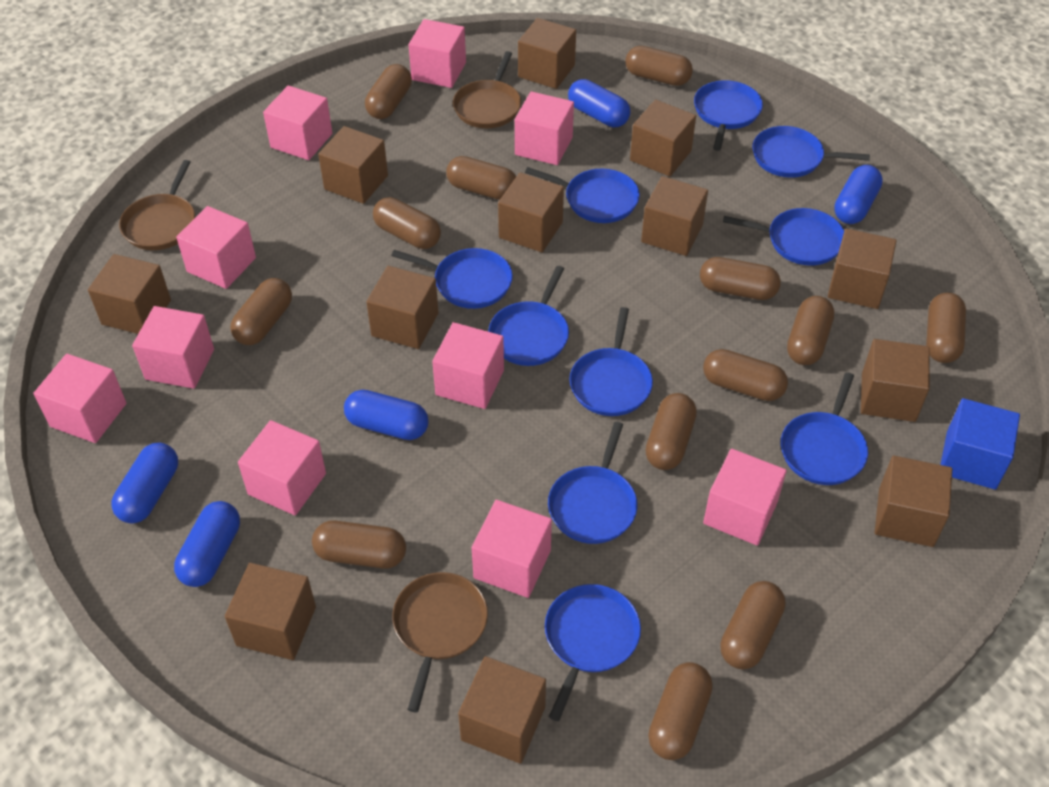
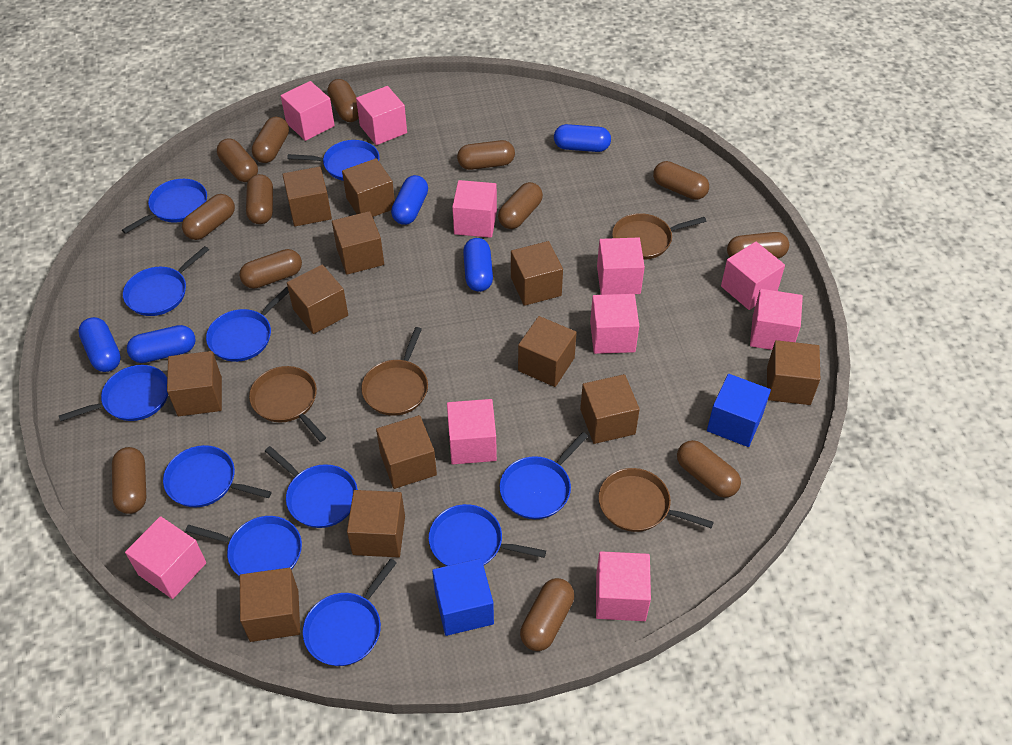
blue cube: 1 -> 2
blue pan: 10 -> 11
brown pan: 3 -> 4

